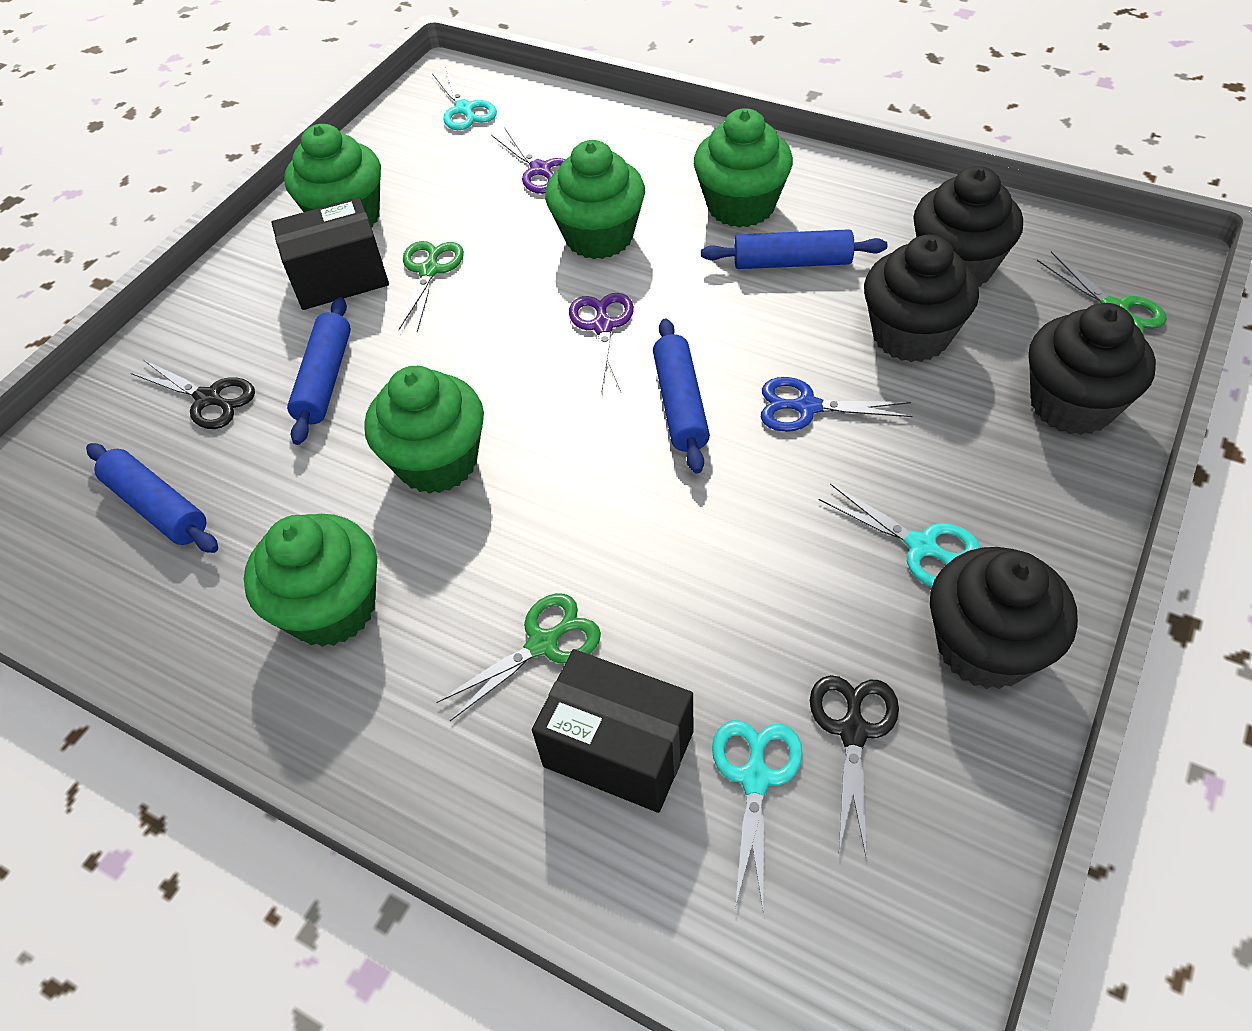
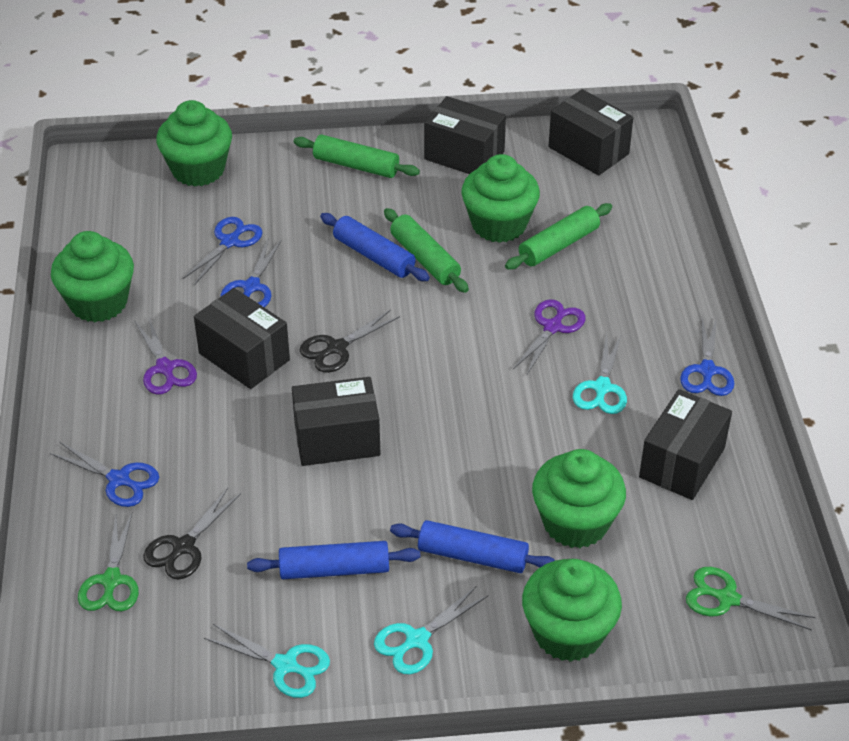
black box: 2 -> 5
black cupcake: 4 -> 0
blue rolling pin: 4 -> 3
blue scissors: 1 -> 4
green rolling pin: 0 -> 3
green scissors: 3 -> 2

